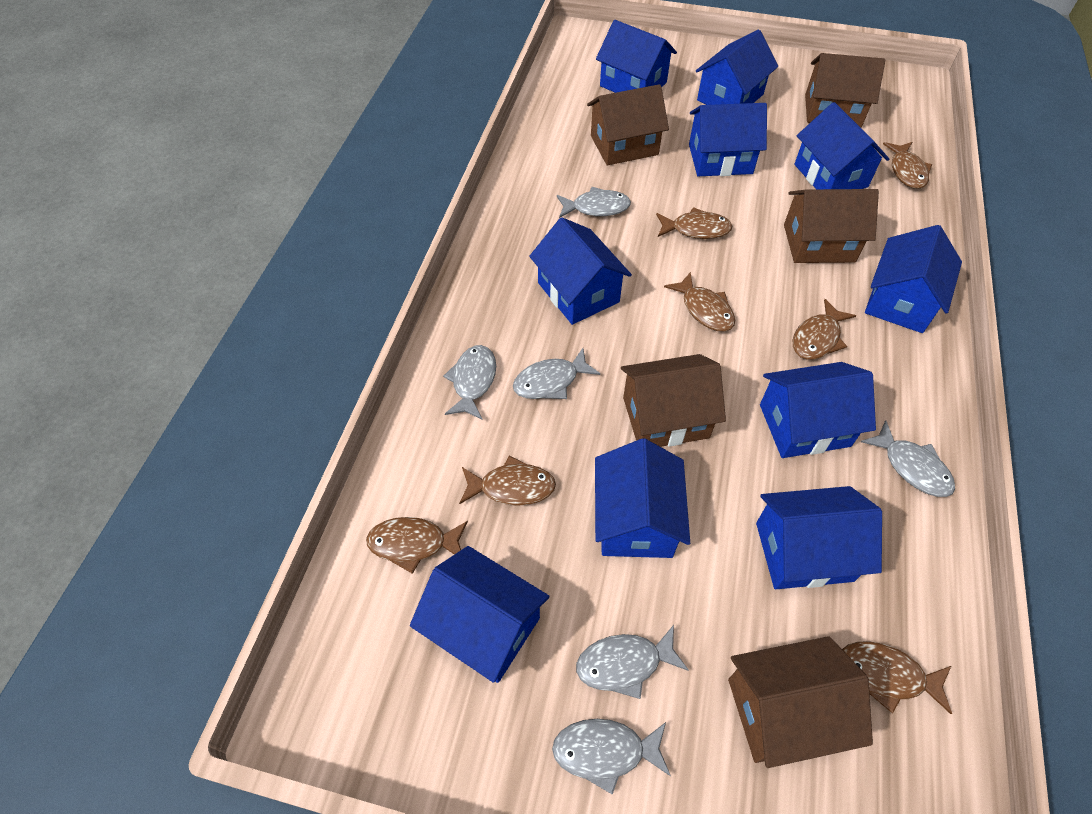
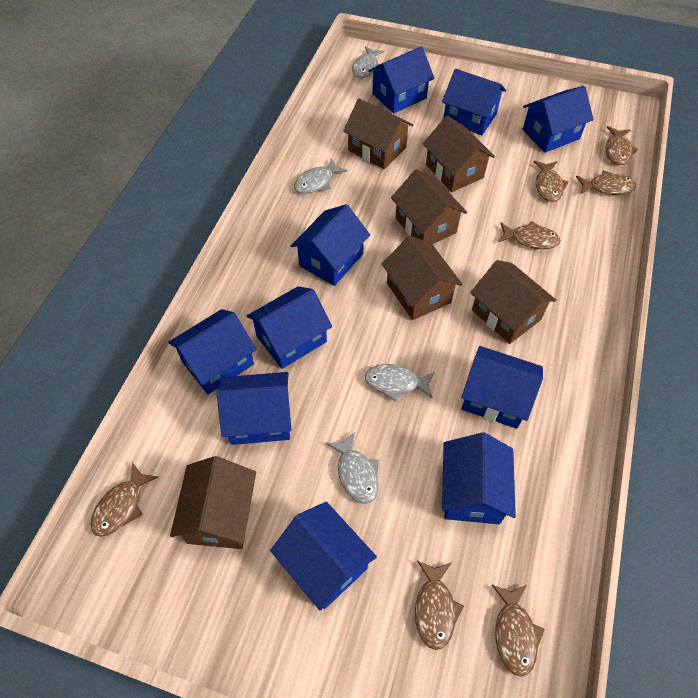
brown house: 5 -> 6
grey fish: 6 -> 4

